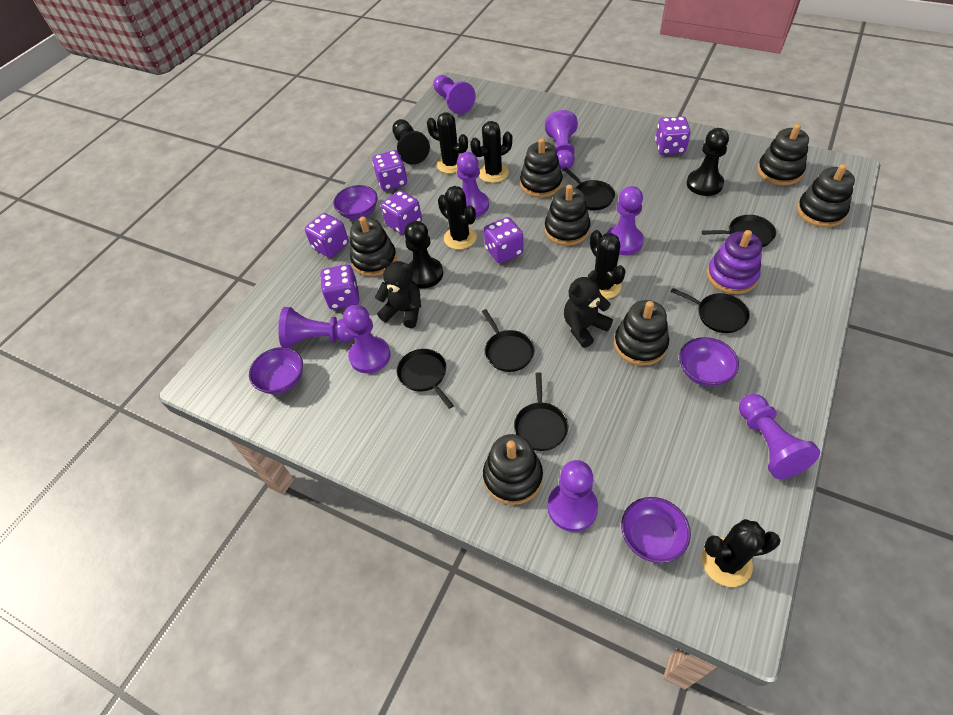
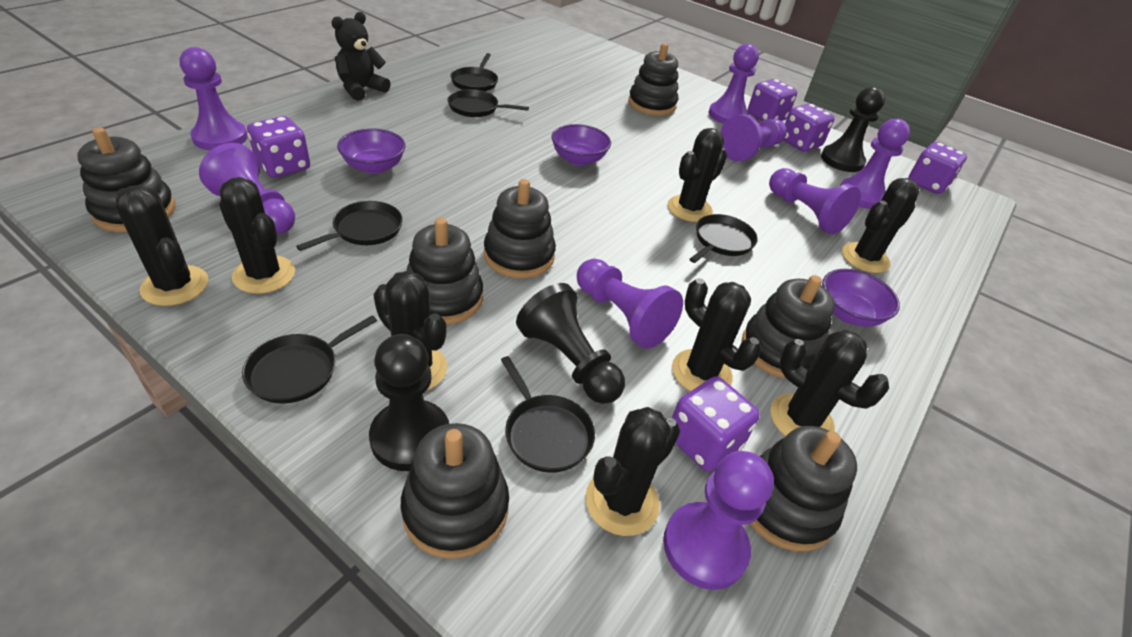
black cactus: 5 -> 8
black teddy bear: 2 -> 1
purple bowl: 4 -> 3
purple dice: 6 -> 5
purple stacking toy: 1 -> 0

